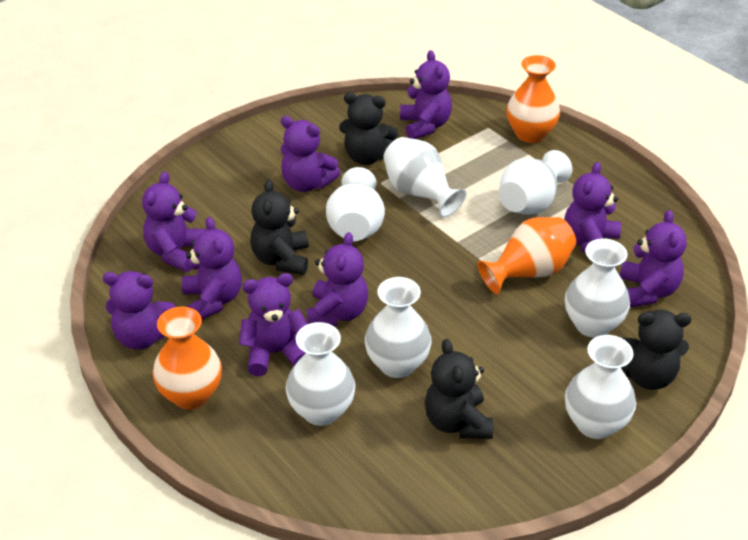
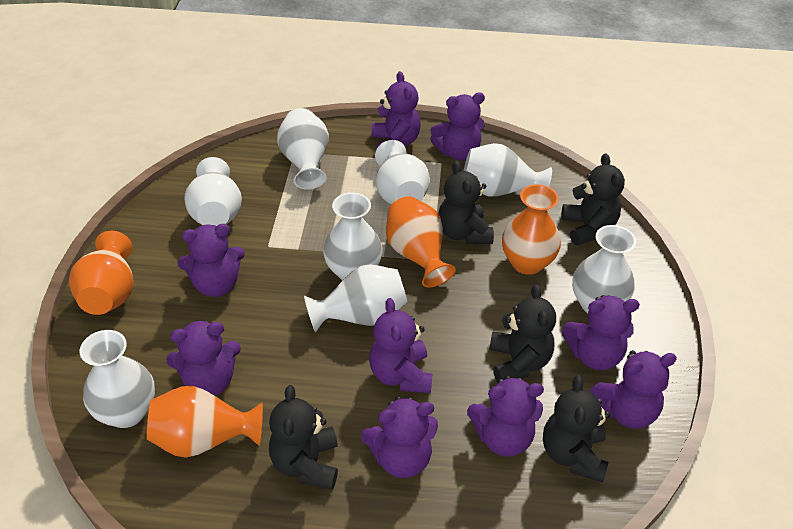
black teddy bear: 4 -> 5
orange vase: 3 -> 4
white vase: 7 -> 8

